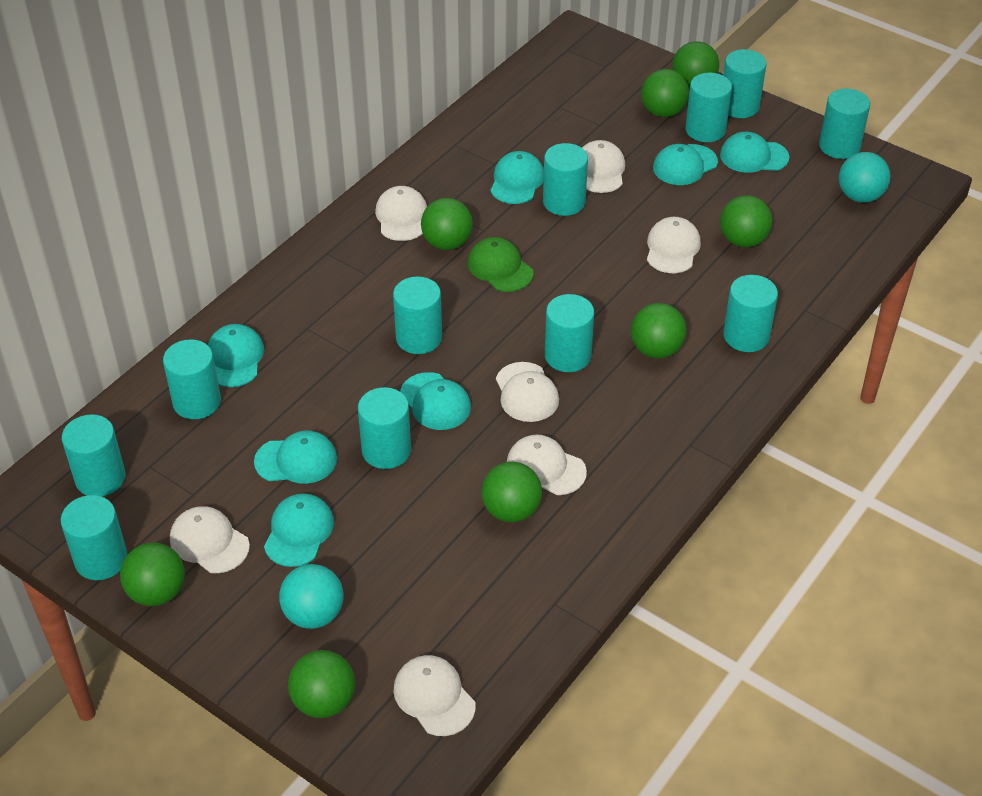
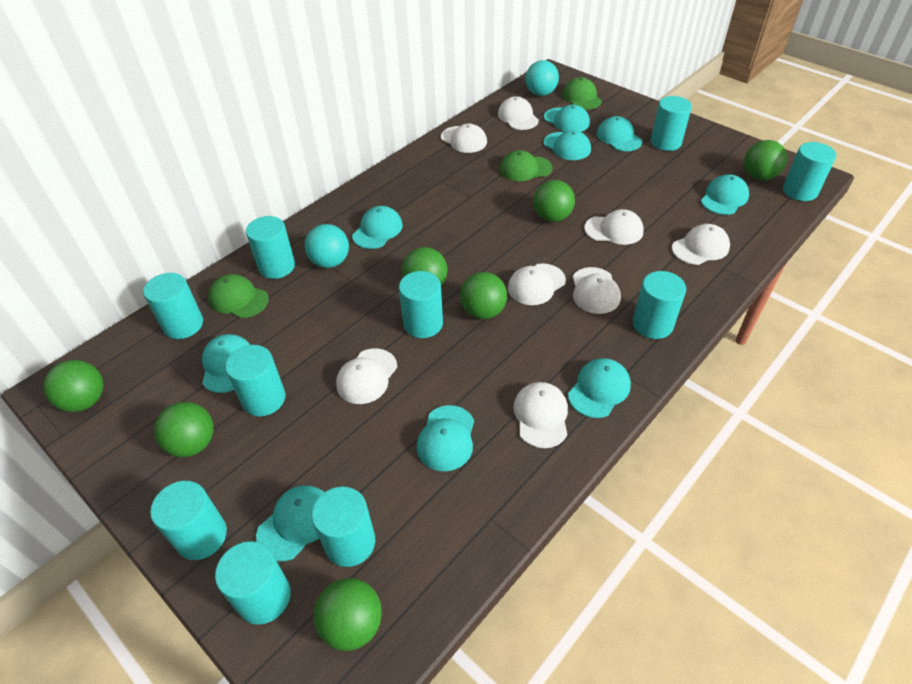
green ball: 8 -> 7
green cap: 1 -> 3
turquoise cap: 7 -> 9
turquoise cylinder: 11 -> 10
white cap: 7 -> 8

